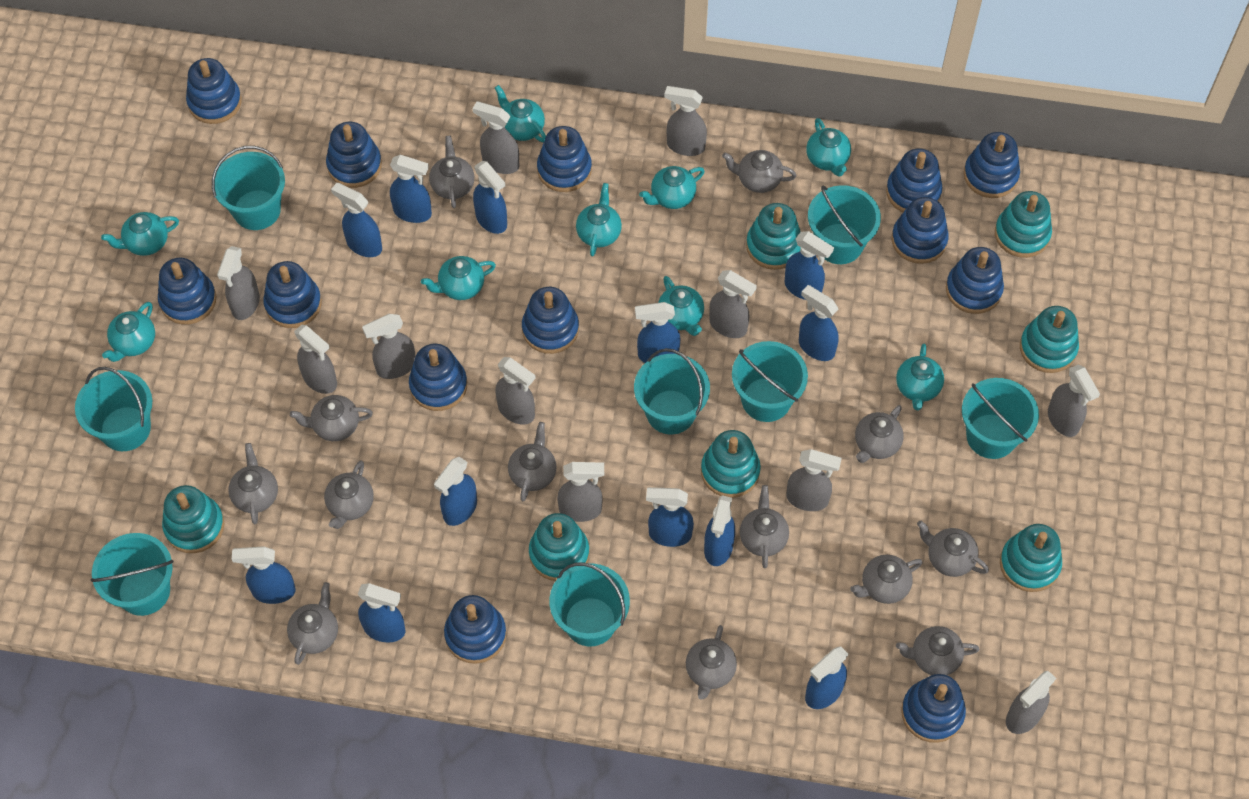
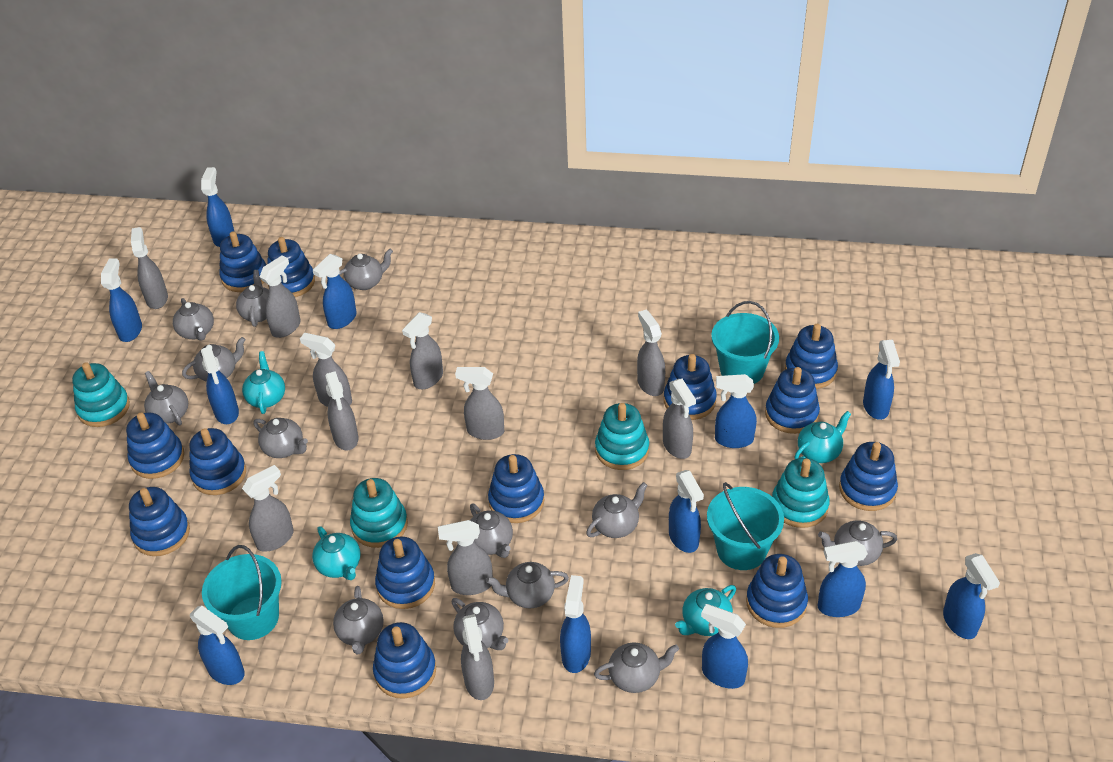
turquoise bucket: 8 -> 3
turquoise stacking toy: 7 -> 4
turquoise teapot: 9 -> 4

